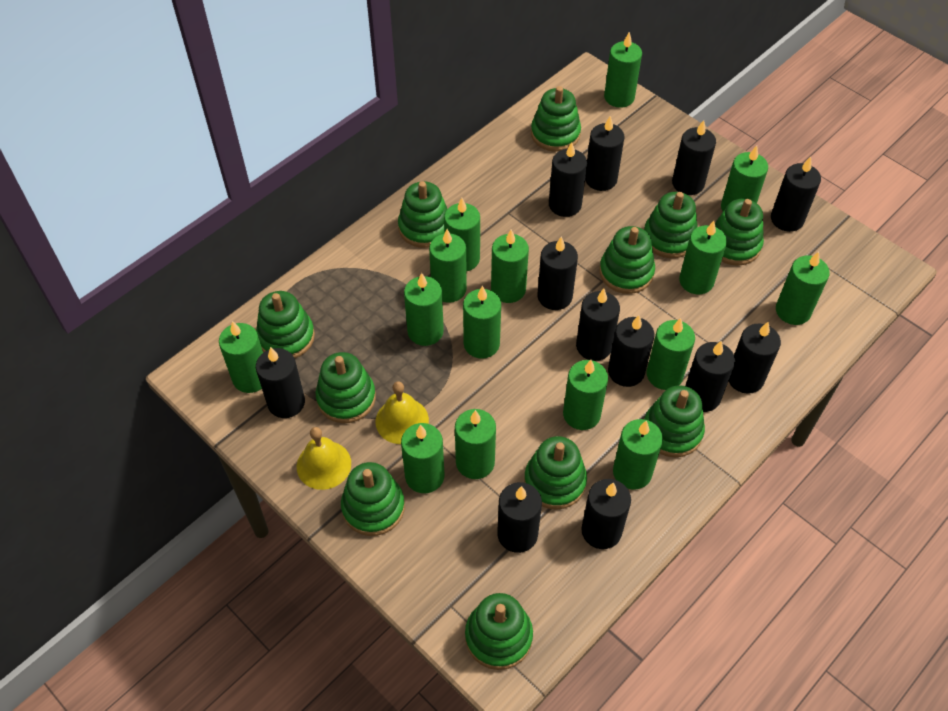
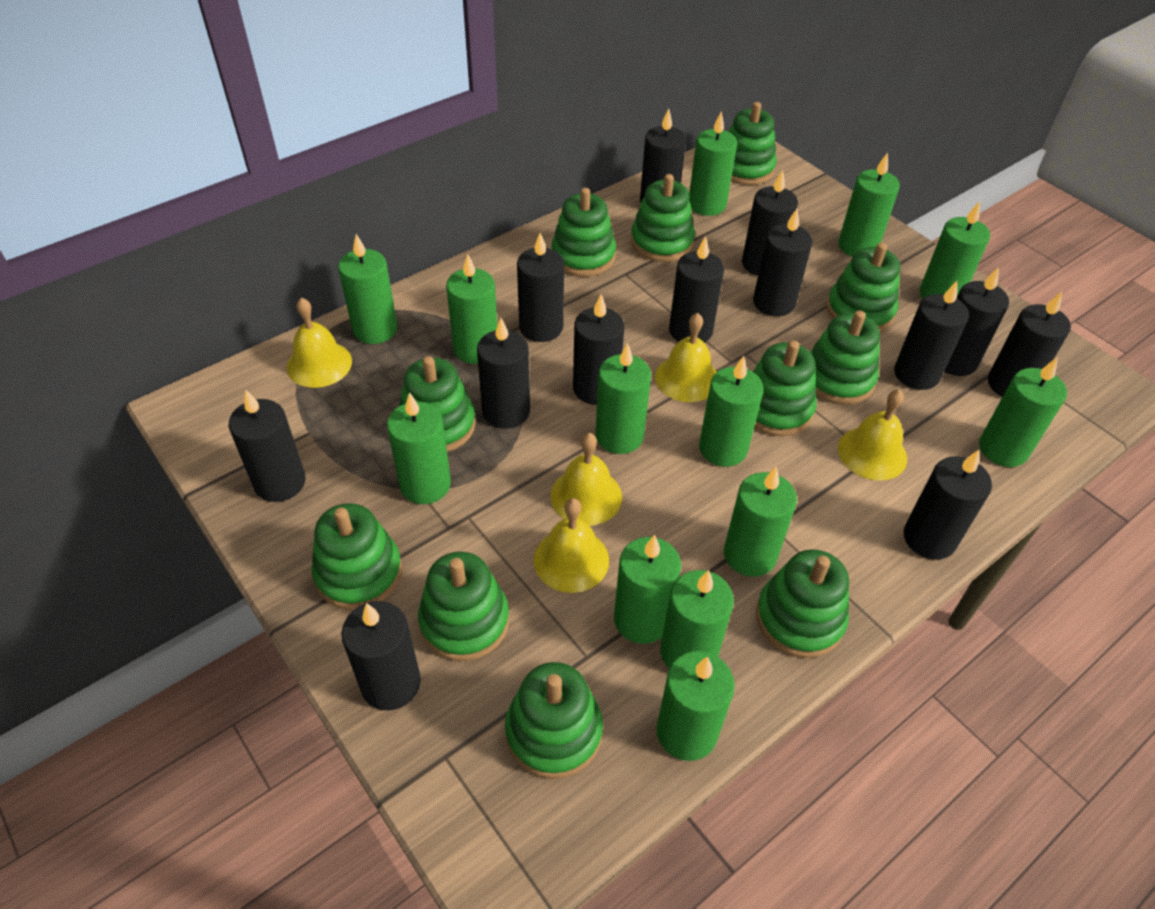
black candle: 12 -> 13
green candle: 15 -> 13
yellow bell: 2 -> 5

